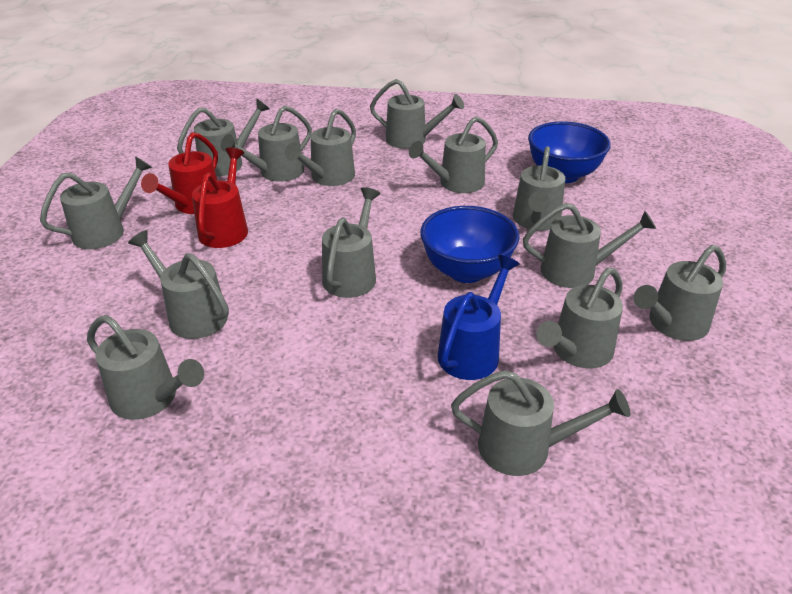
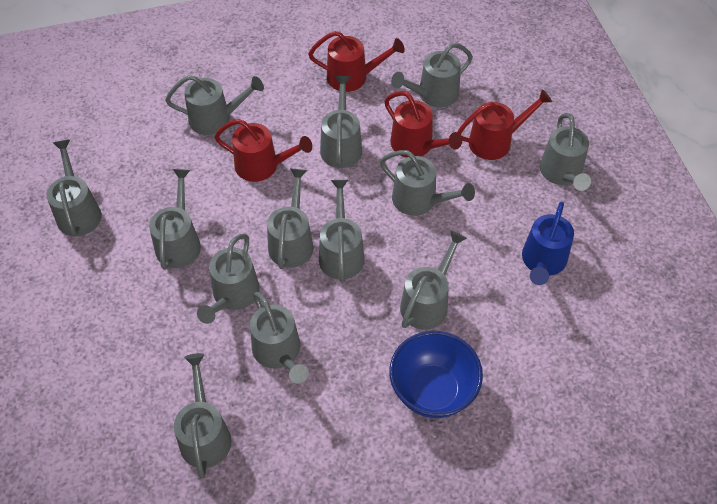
blue bowl: 2 -> 1
grey watering can: 14 -> 13
red watering can: 2 -> 4

